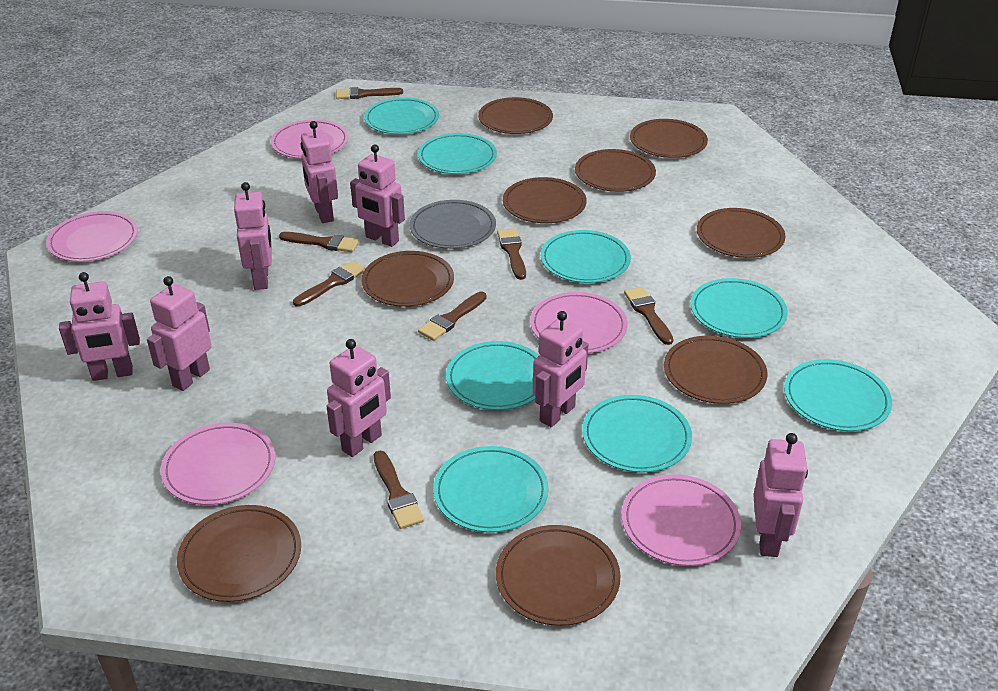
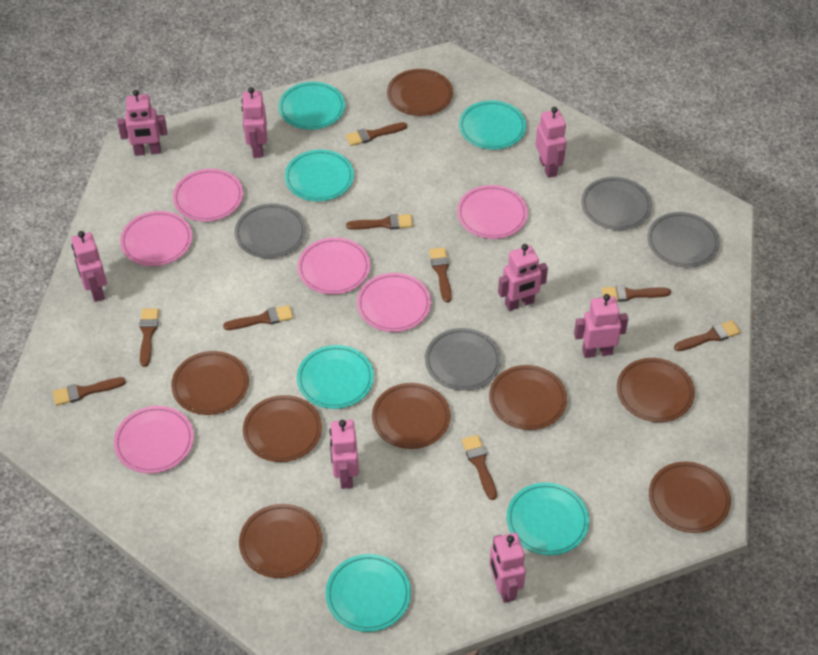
brown brush: 7 -> 9
brown plate: 9 -> 8
grey plate: 1 -> 4
pink plate: 5 -> 6
turquoise plate: 8 -> 6

